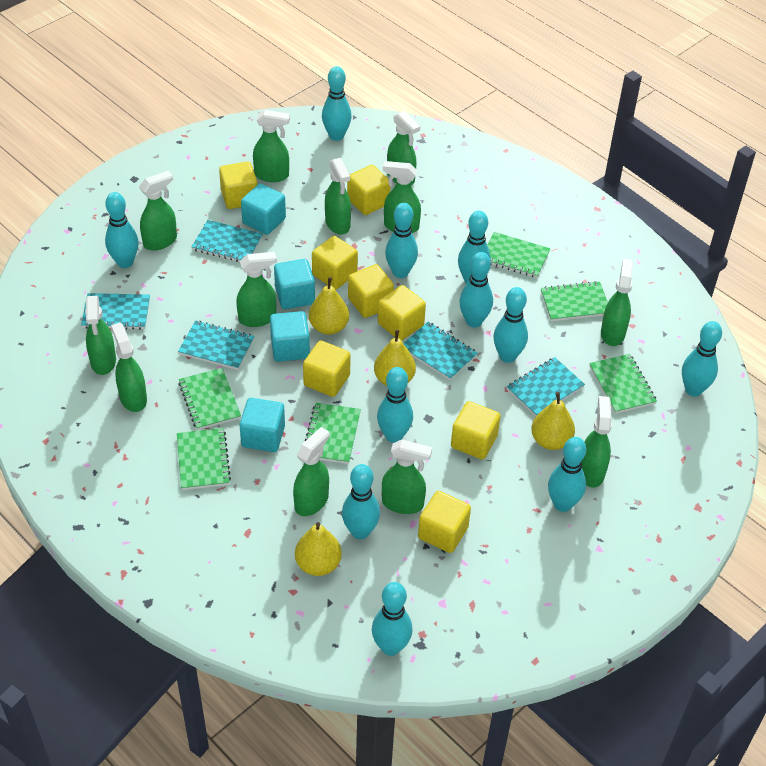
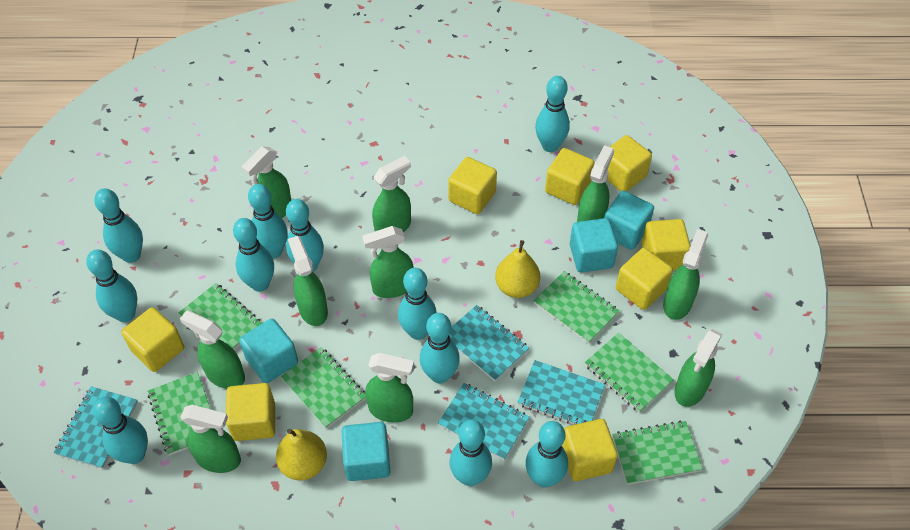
green spray bottle: 12 -> 10
turquoise notebook: 5 -> 4
yellow pear: 4 -> 2

